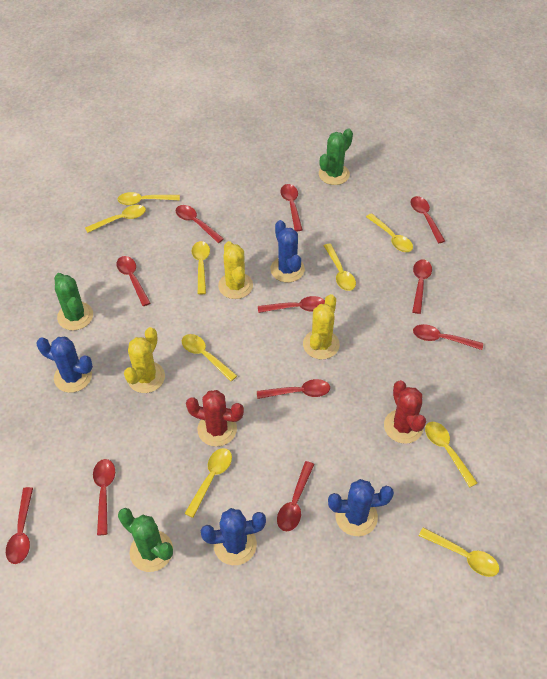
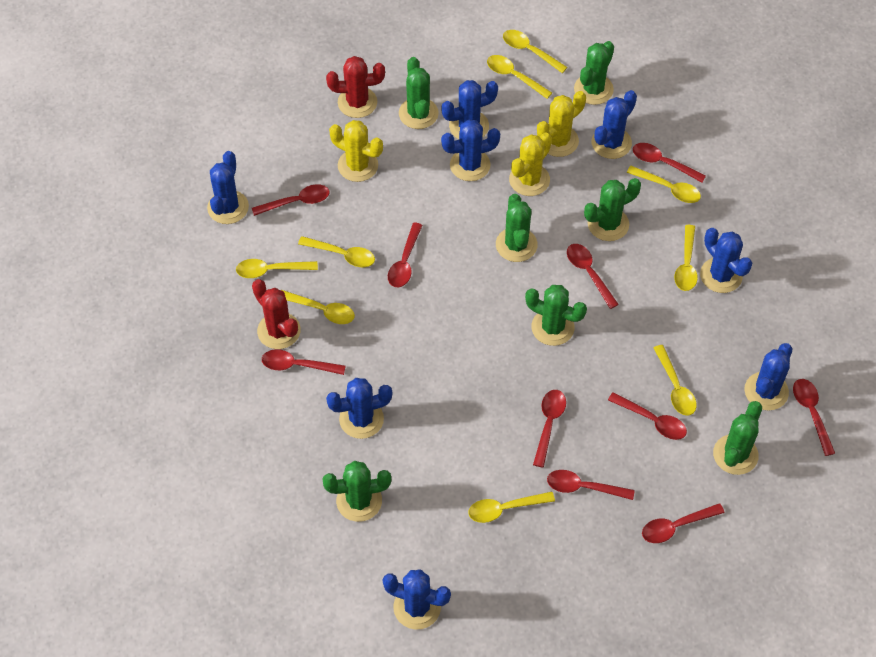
blue cactus: 4 -> 8
green cactus: 3 -> 7
red spoon: 11 -> 10

